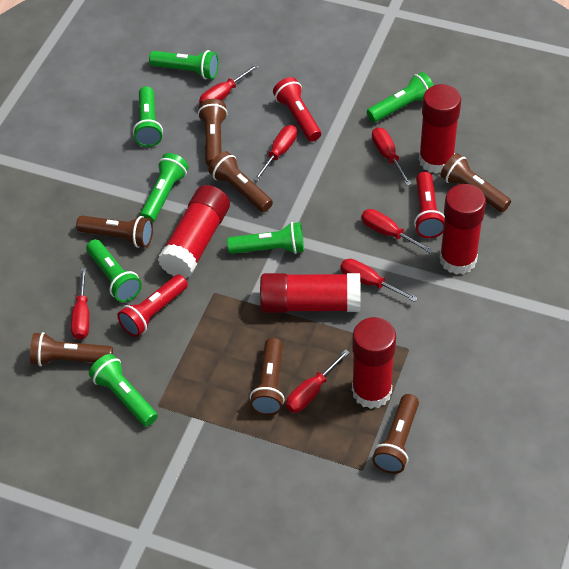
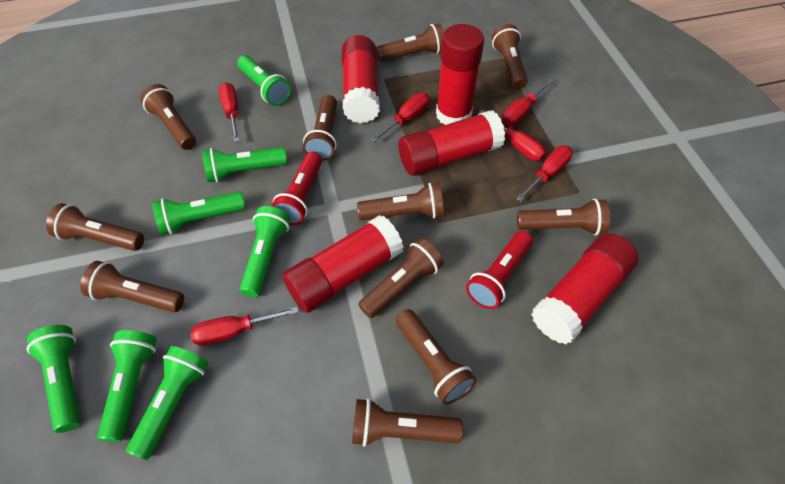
brown flashlight: 7 -> 11
red flashlight: 3 -> 2
red screwdriver: 7 -> 6

